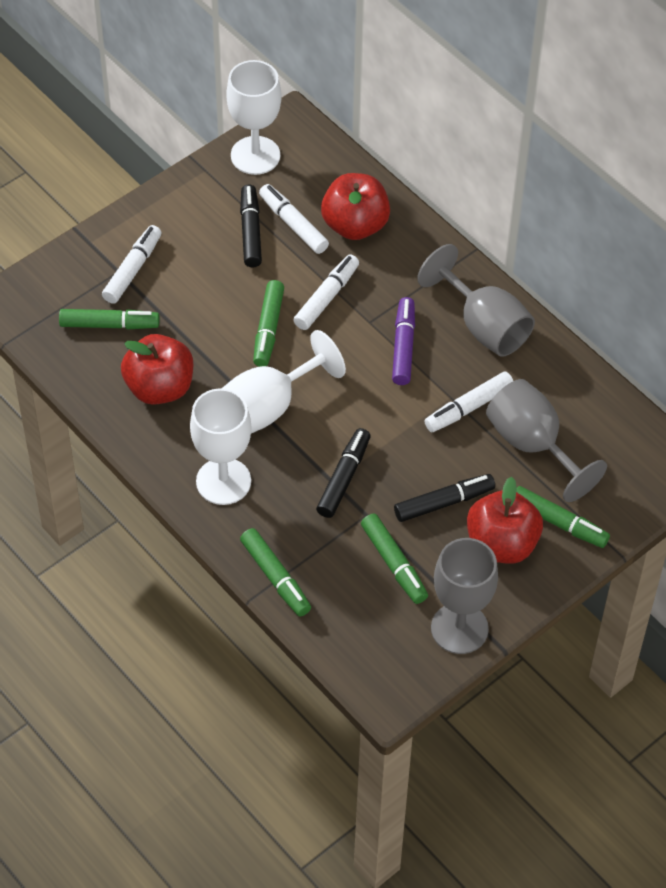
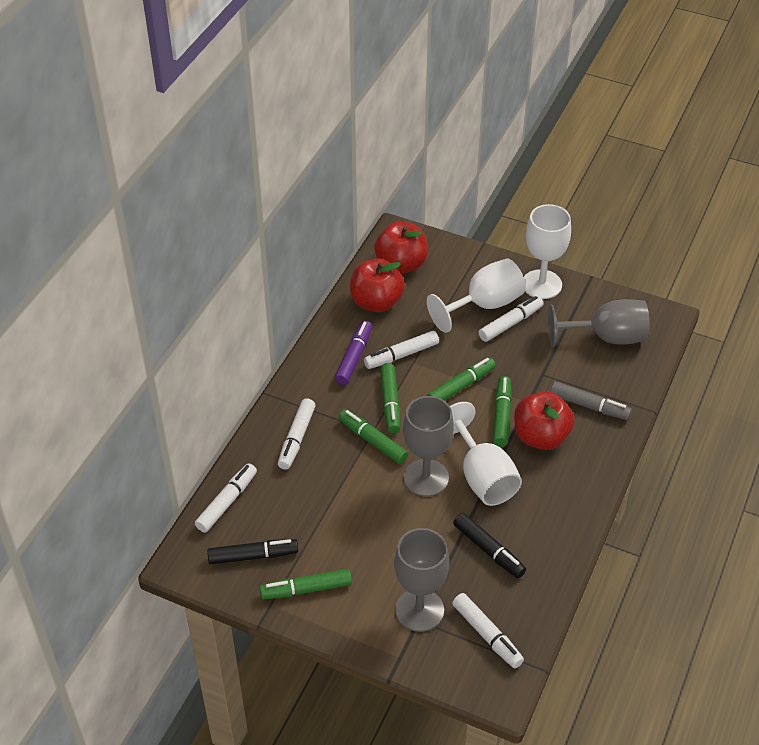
black marker: 3 -> 2
grey marker: 0 -> 1
white marker: 4 -> 5

